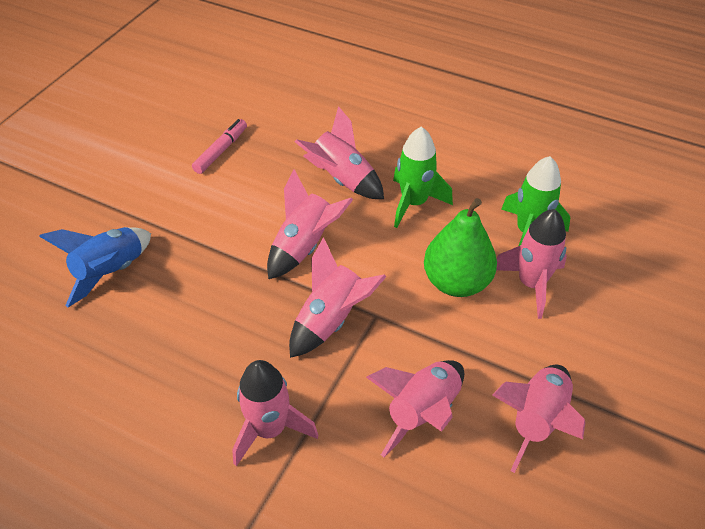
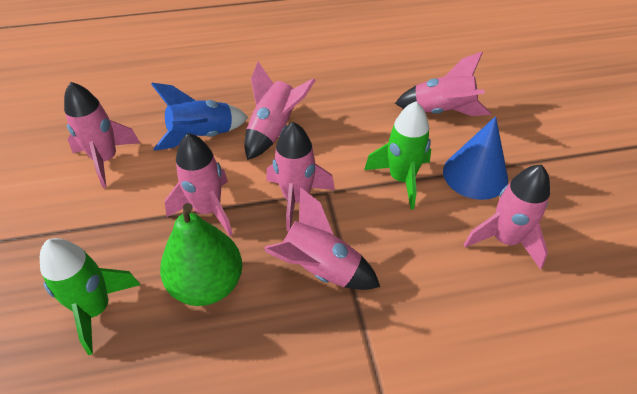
blue cone: 0 -> 1
pink marker: 1 -> 0

